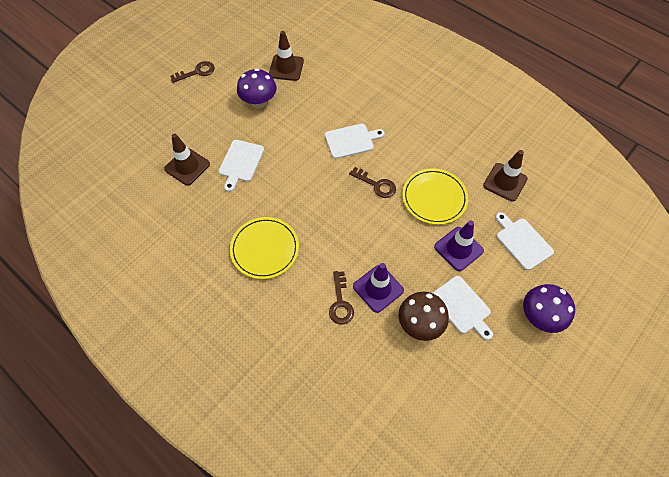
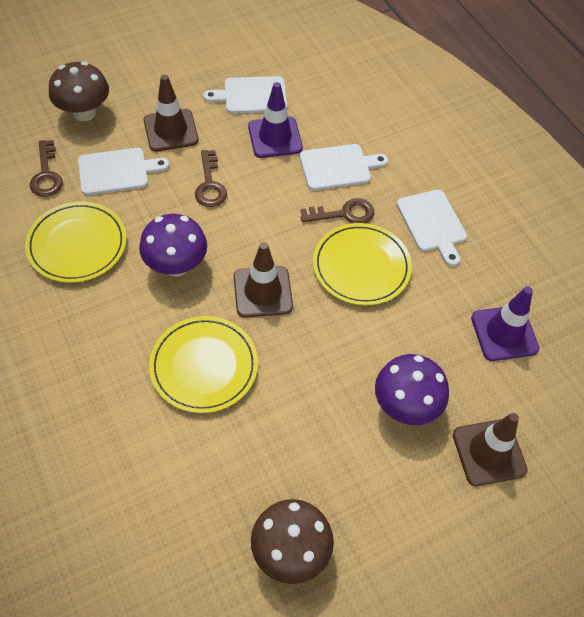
brown mushroom: 1 -> 2
yellow plate: 2 -> 3

